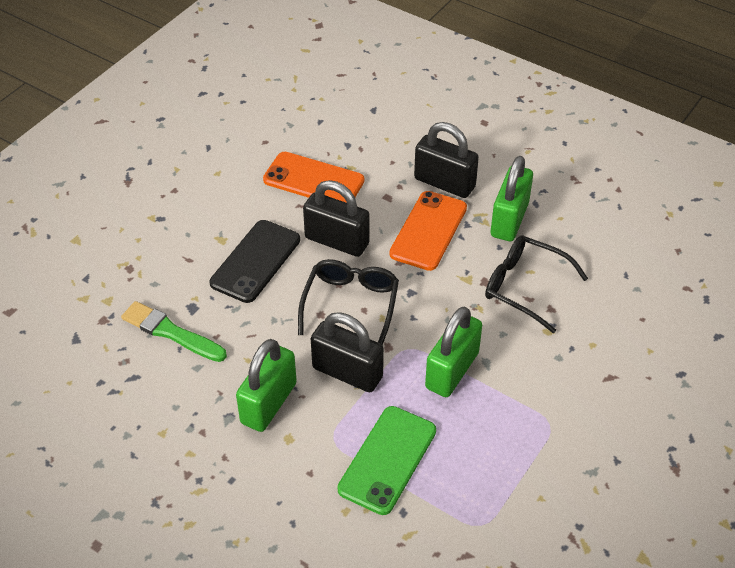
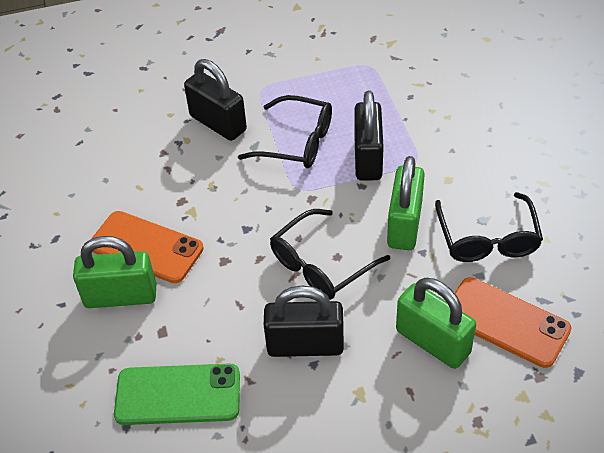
black glasses: 2 -> 3
black phone: 1 -> 0
green brush: 1 -> 0

